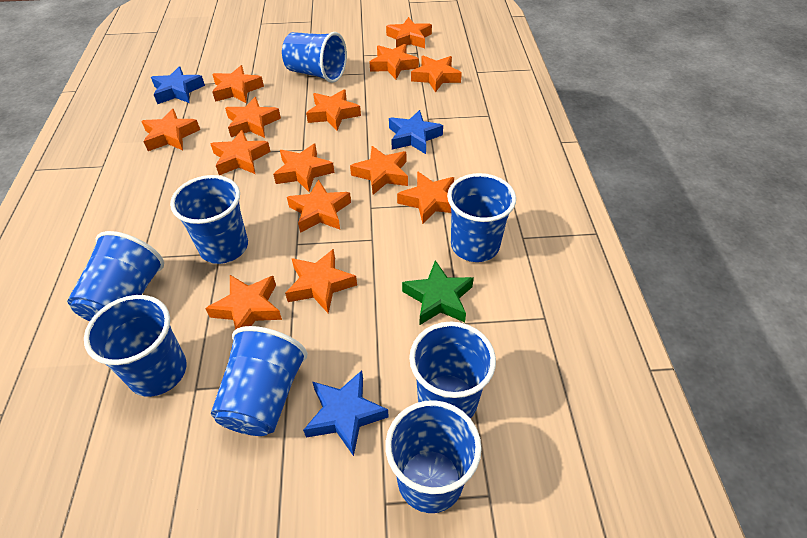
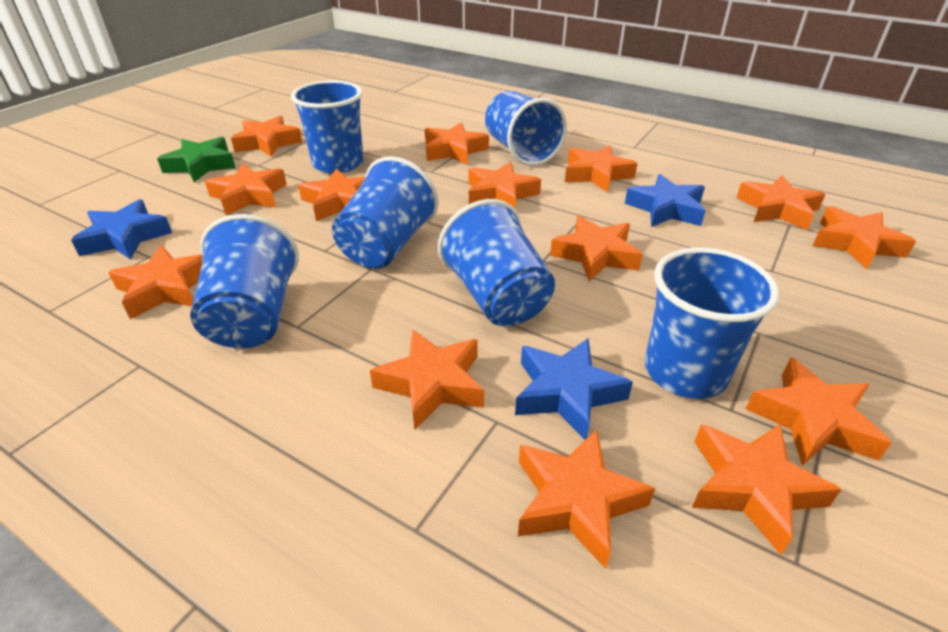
blue cup: 8 -> 6

